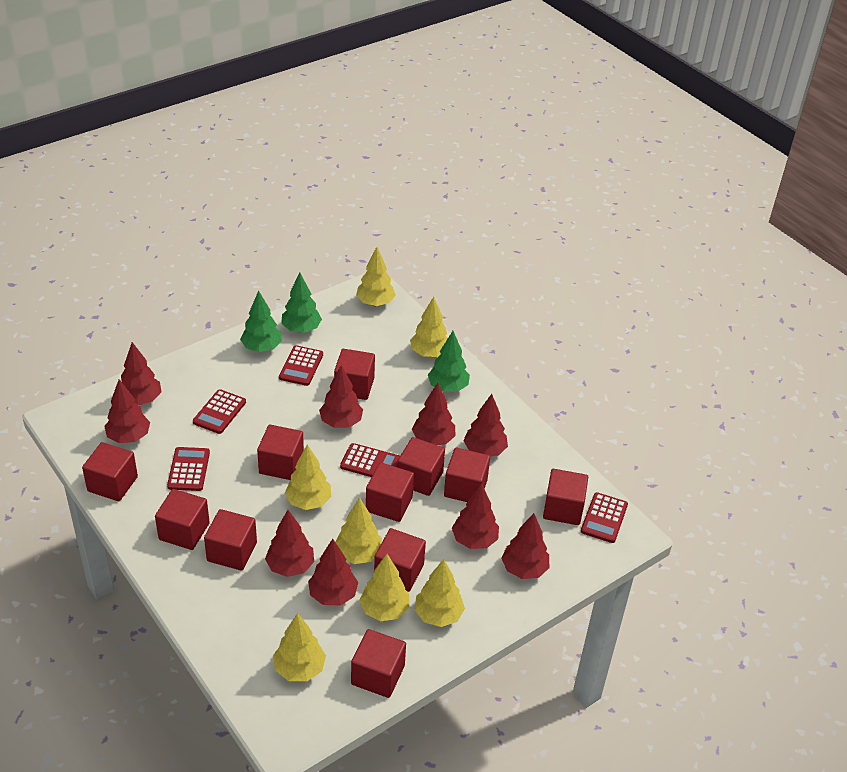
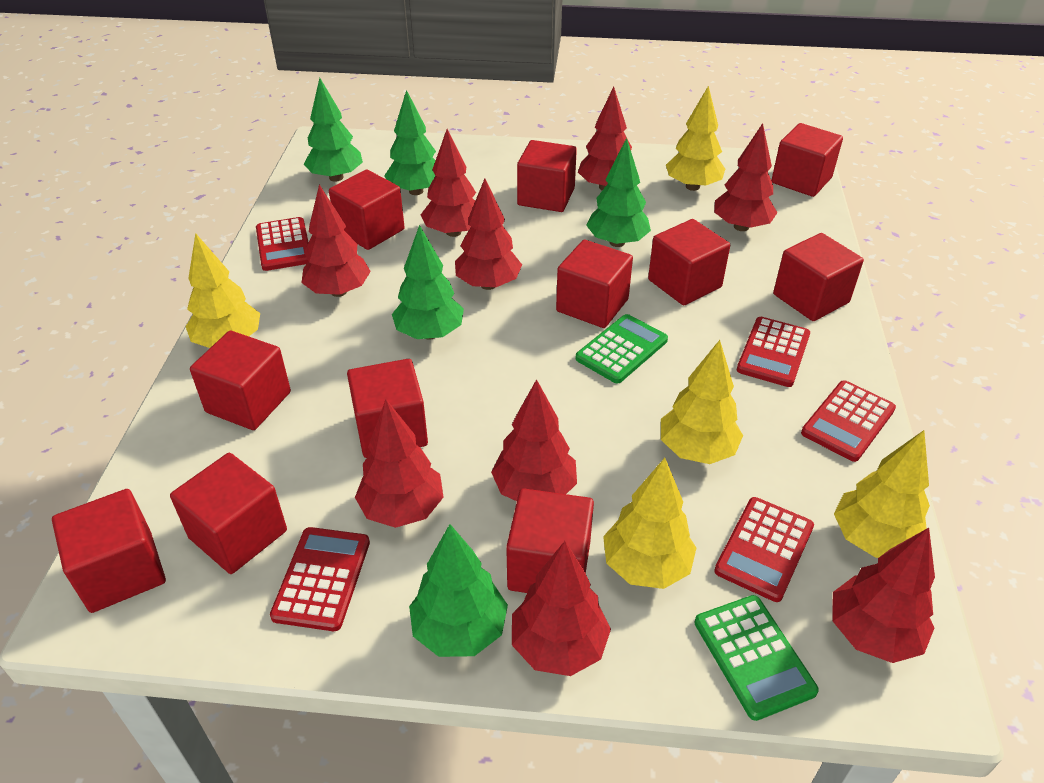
green calculator: 0 -> 2
green tree: 3 -> 5
yellow tree: 7 -> 5

